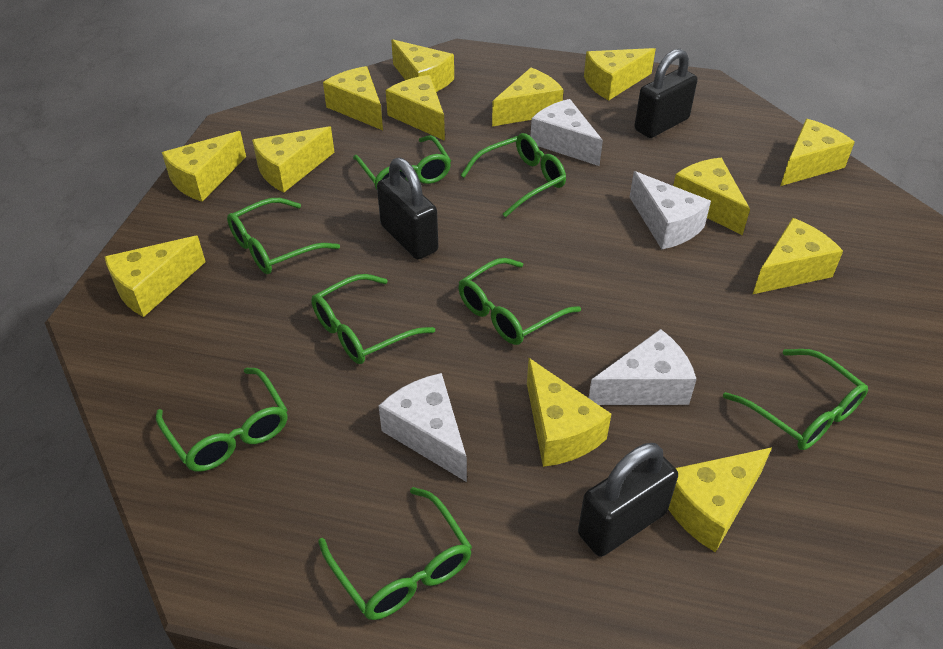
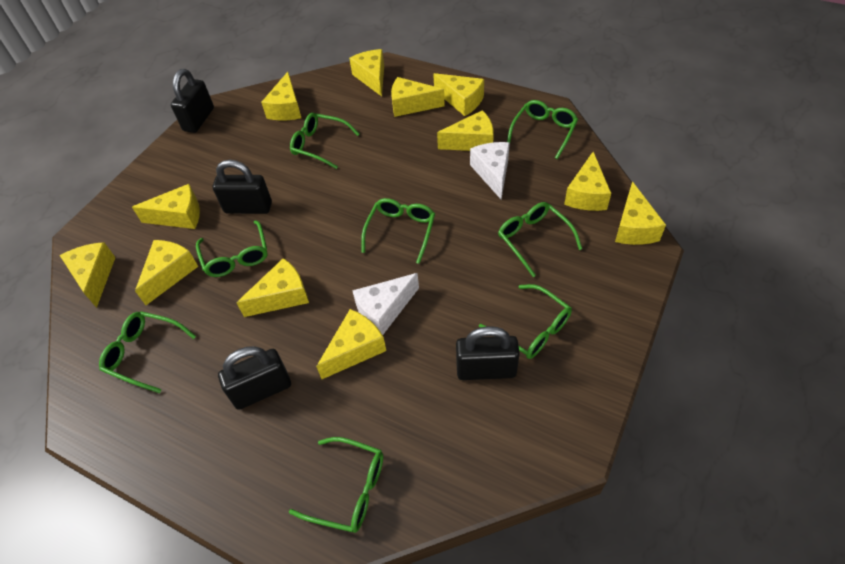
black padlock: 3 -> 4
white cheese: 4 -> 2
yellow cheese: 13 -> 12

